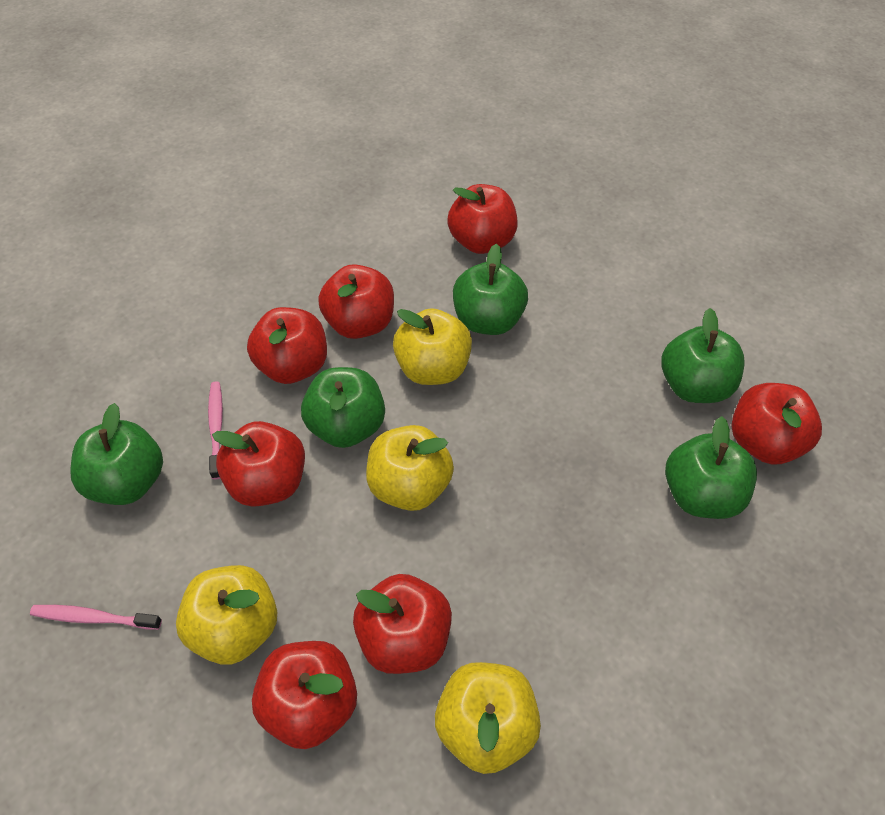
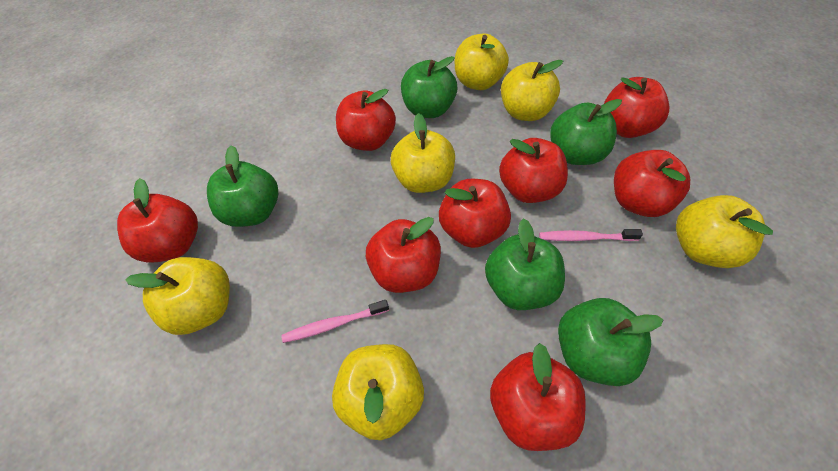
red apple: 7 -> 8
yellow apple: 4 -> 6

